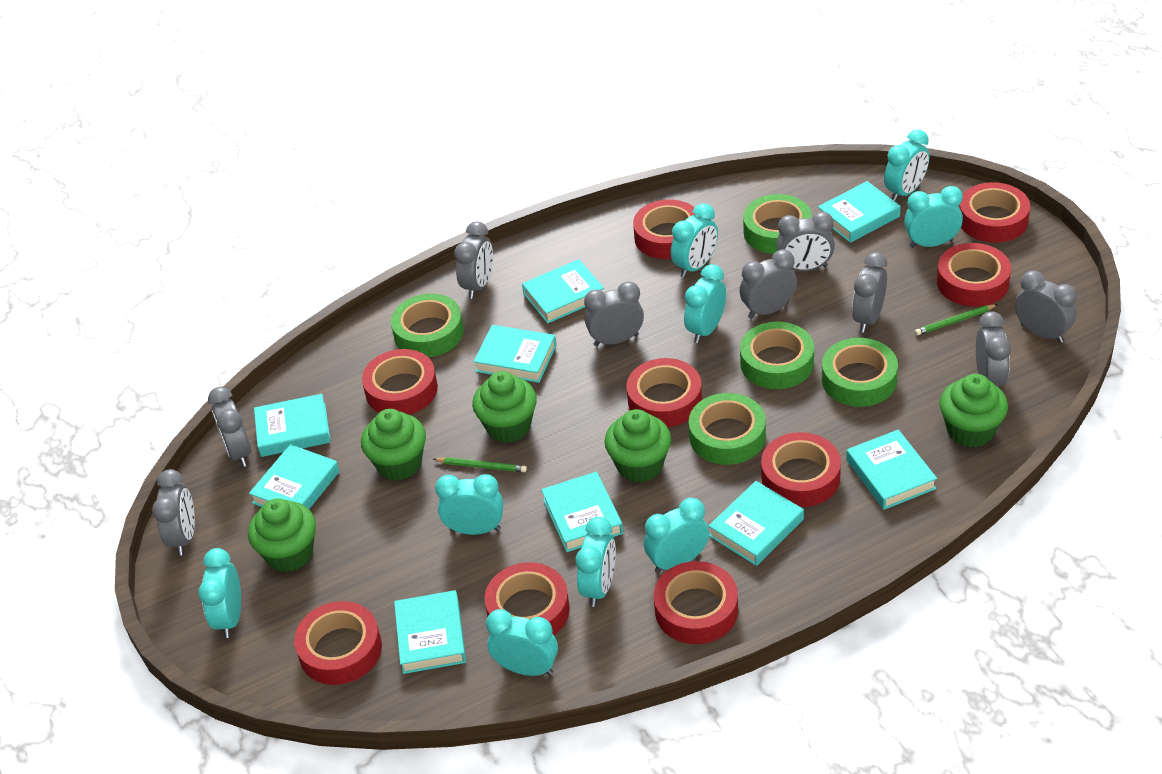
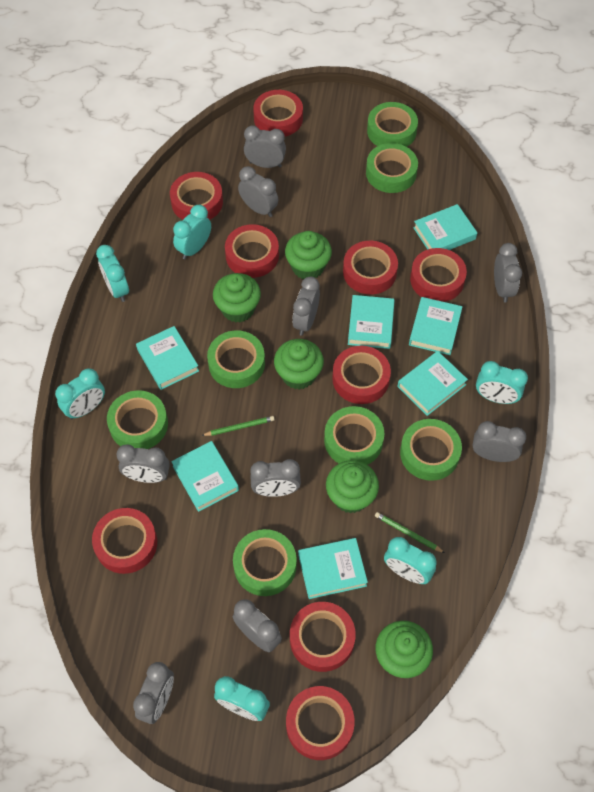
green tape: 5 -> 7
turquoise book: 9 -> 7
turquoise clock: 9 -> 6

